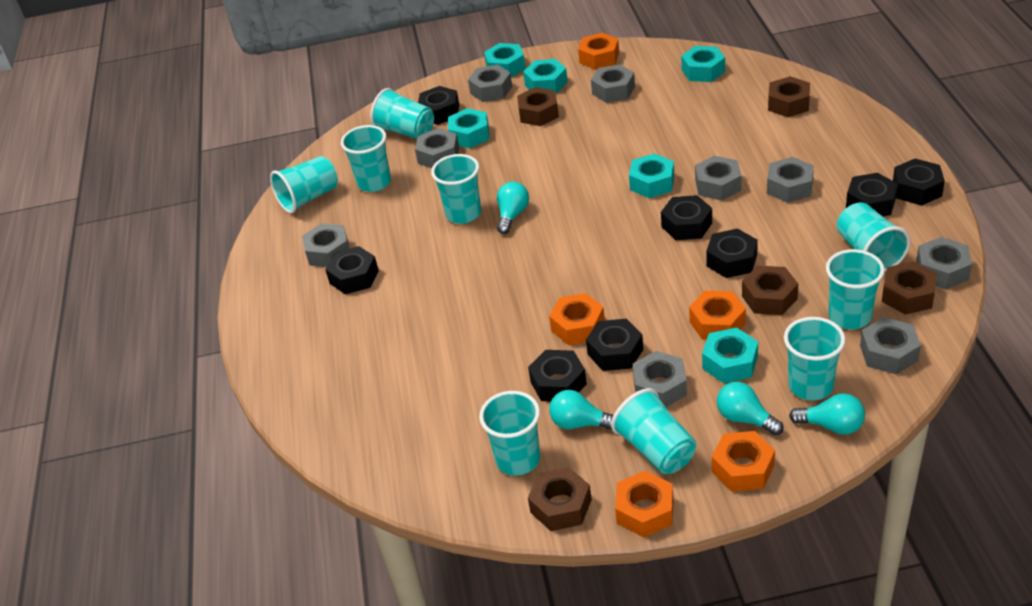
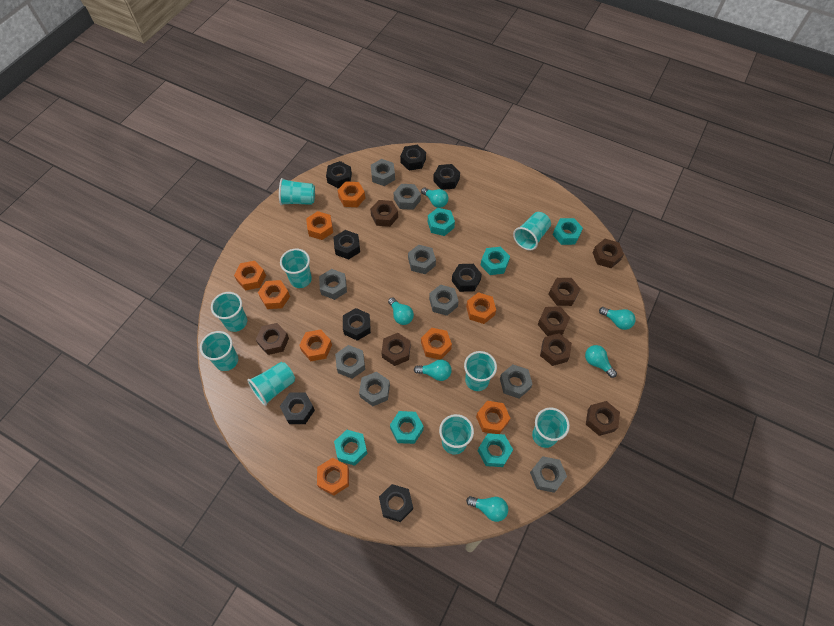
brown nut: 5 -> 8
orange nut: 5 -> 9
turquoise light bulb: 4 -> 6

